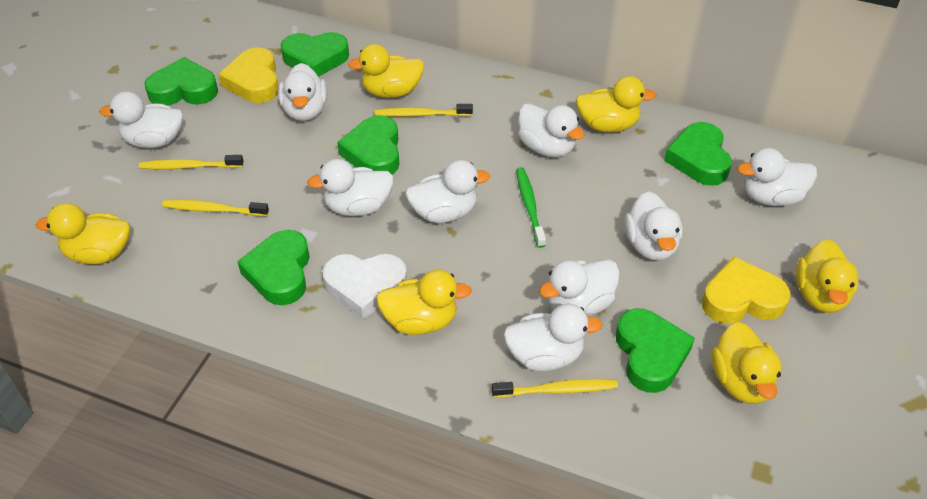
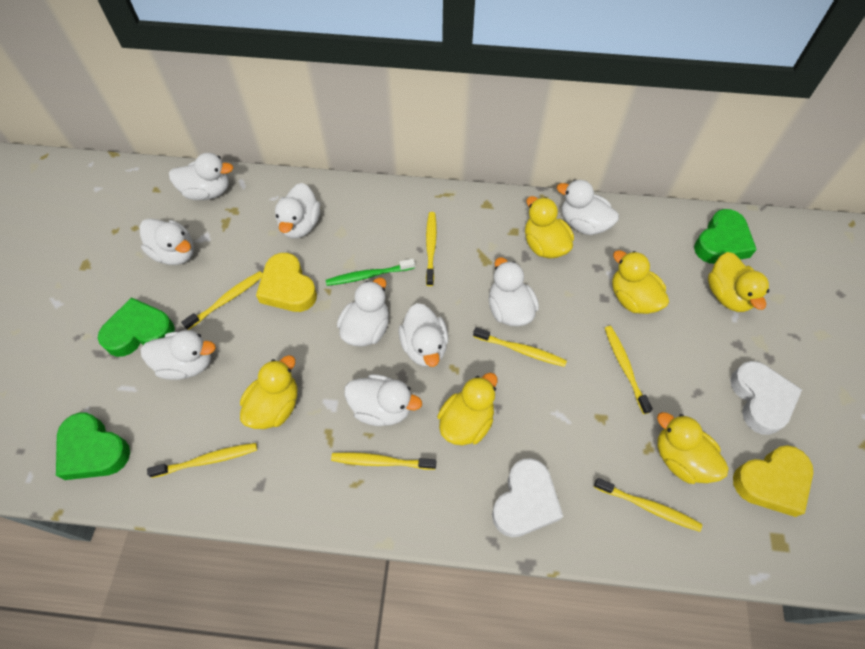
green heart: 6 -> 3
white heart: 1 -> 2
yellow toothbrush: 4 -> 7

